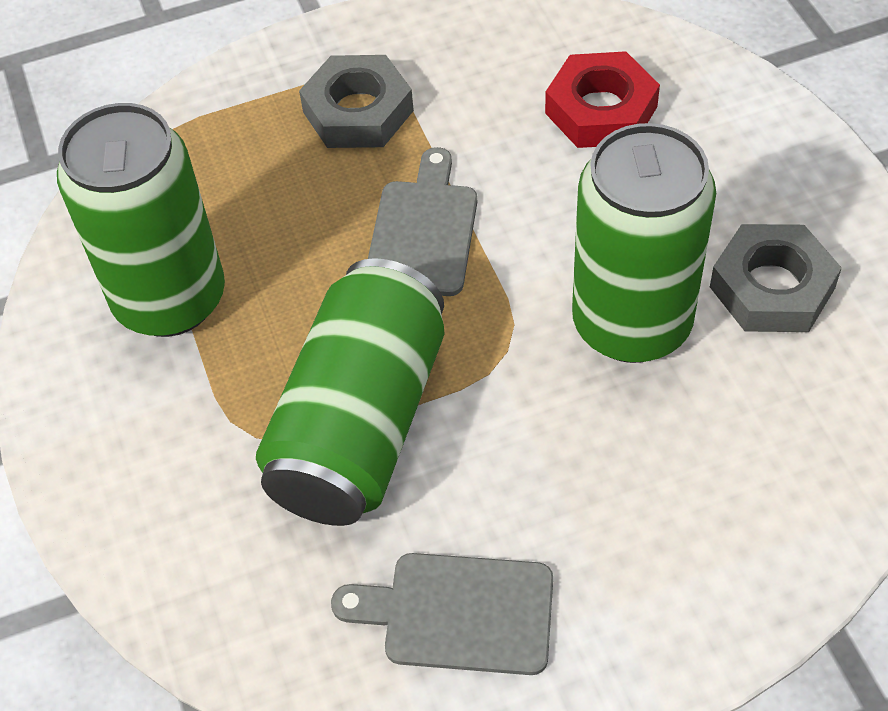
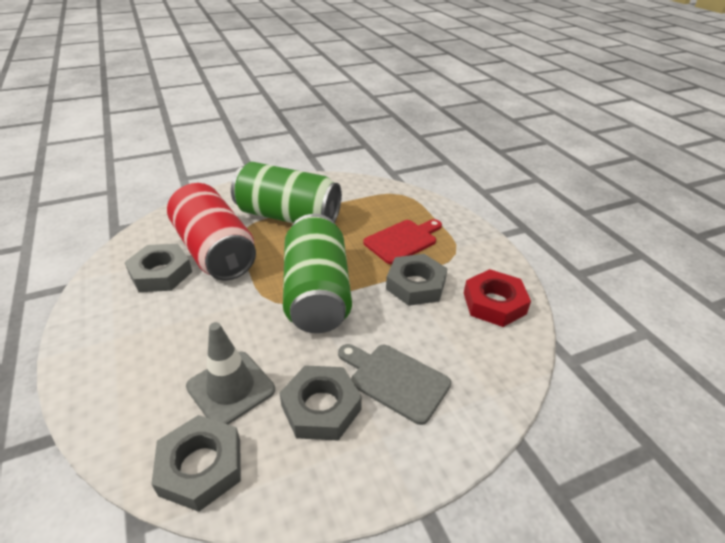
green can: 3 -> 2
grey cutting board: 2 -> 1
grey nut: 2 -> 4
grey traffic cone: 0 -> 1
red can: 0 -> 1
red cutting board: 0 -> 1

